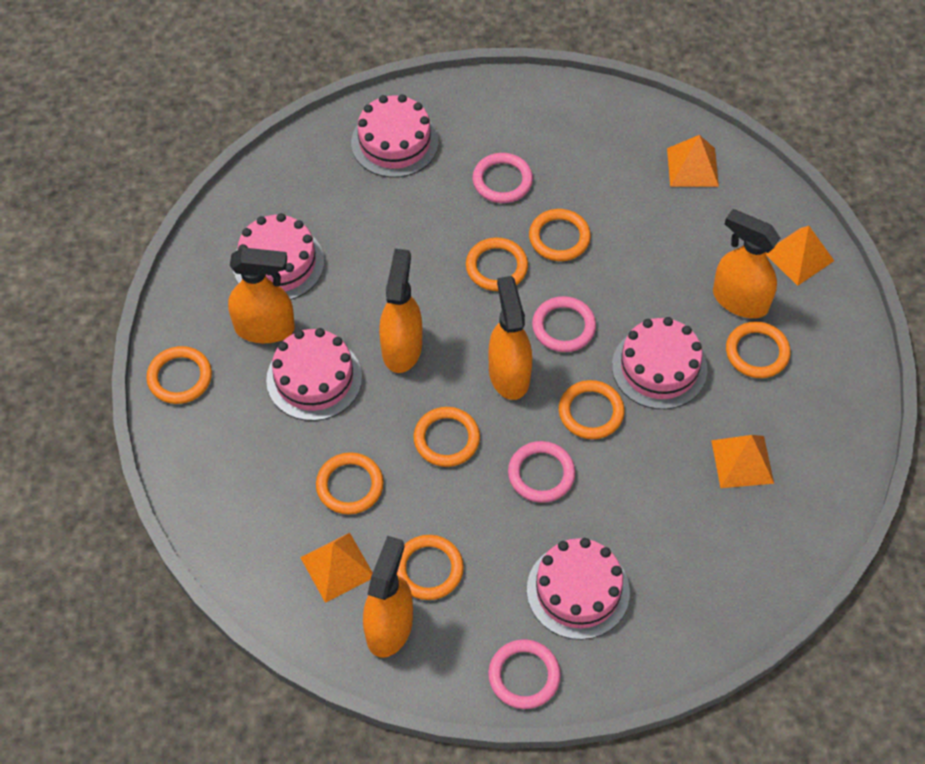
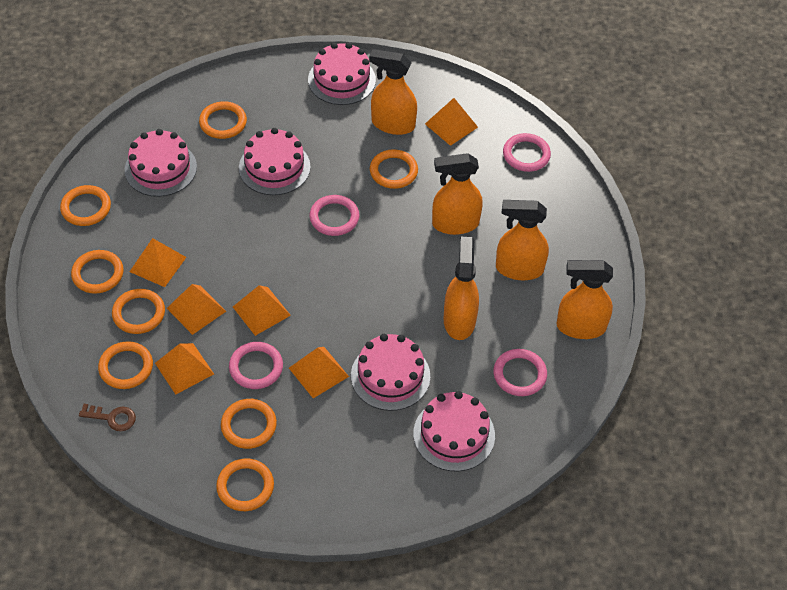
brown key: 0 -> 1
orange pyramid: 4 -> 6

